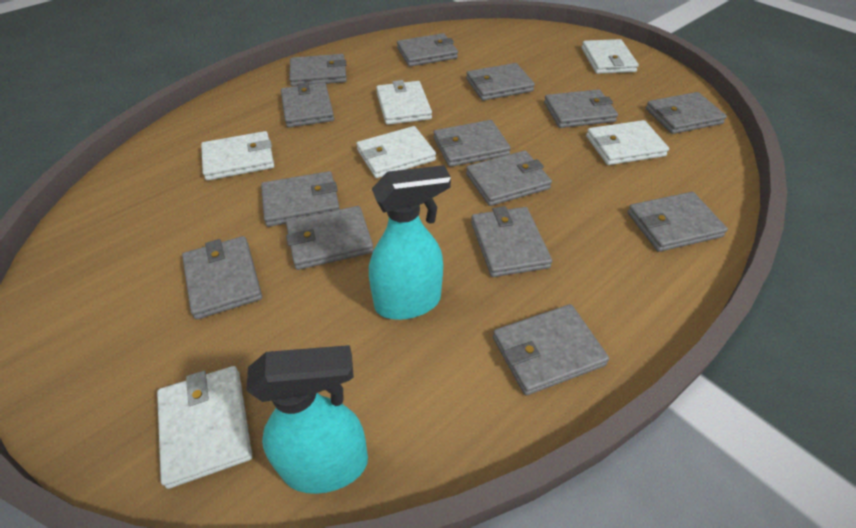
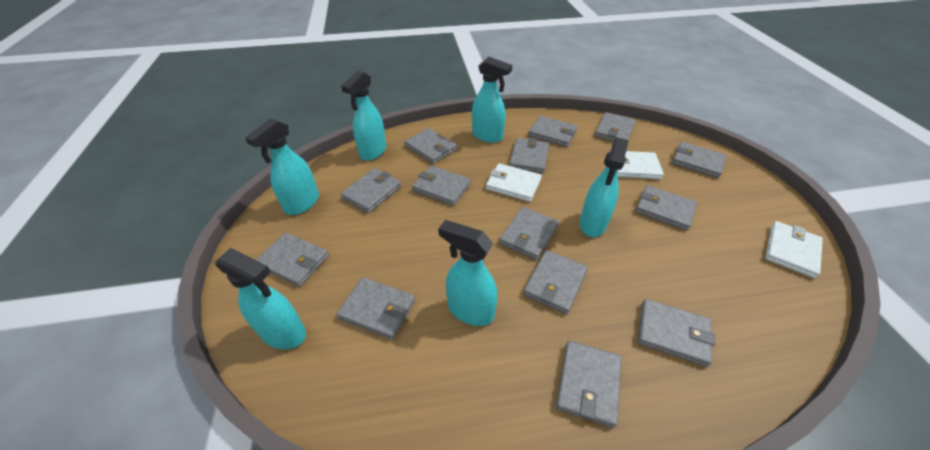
turquoise spray bottle: 2 -> 6
white wallet: 6 -> 3

